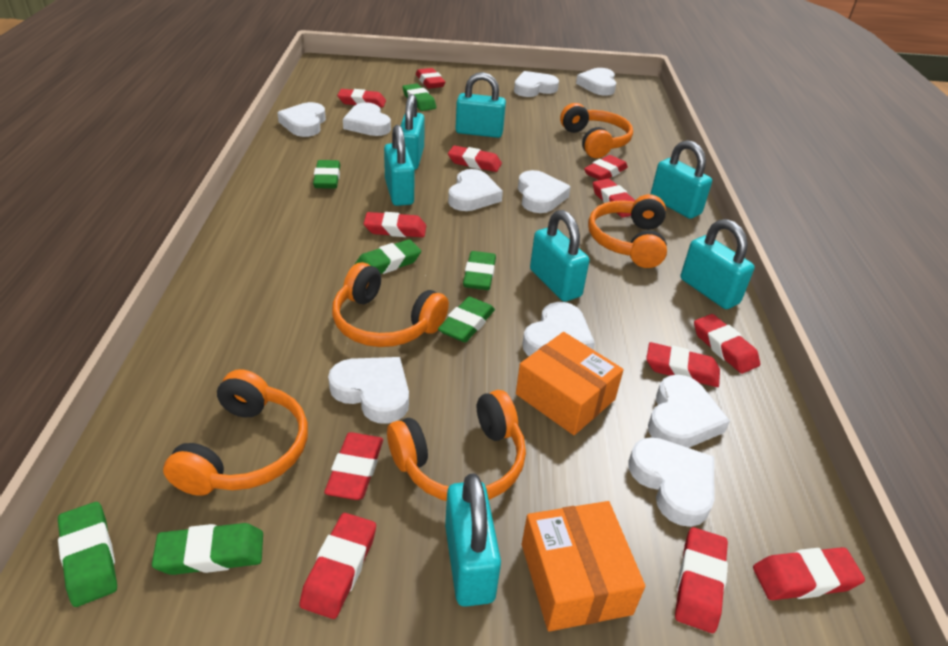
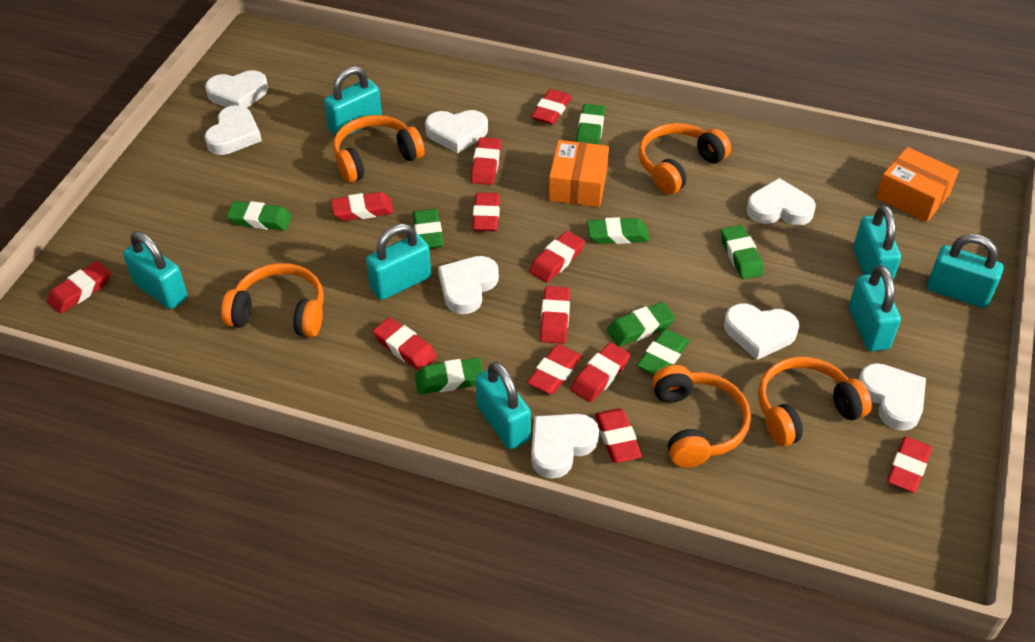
green eraser: 7 -> 8
white heart: 10 -> 8

